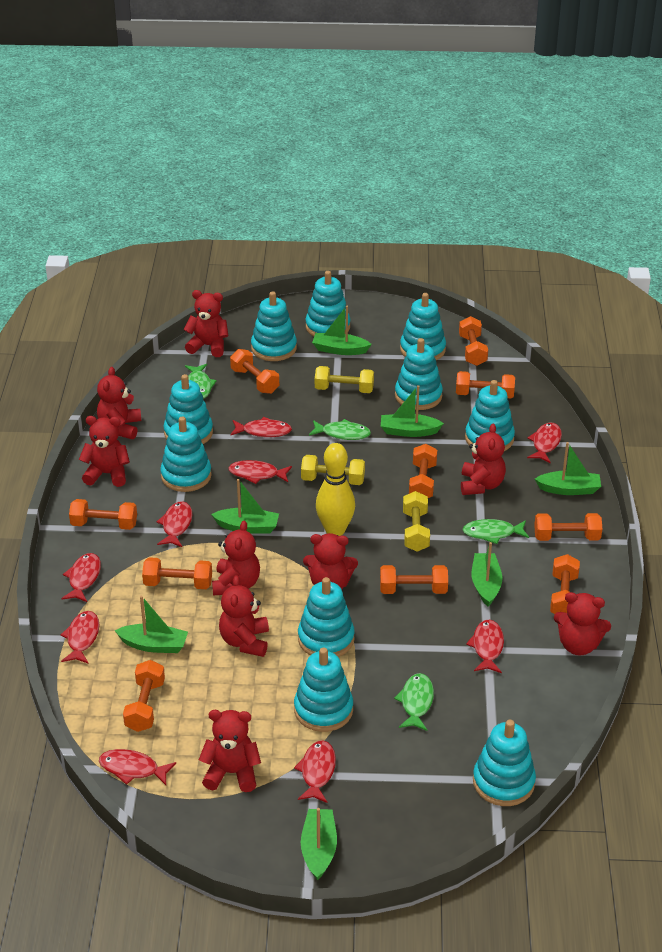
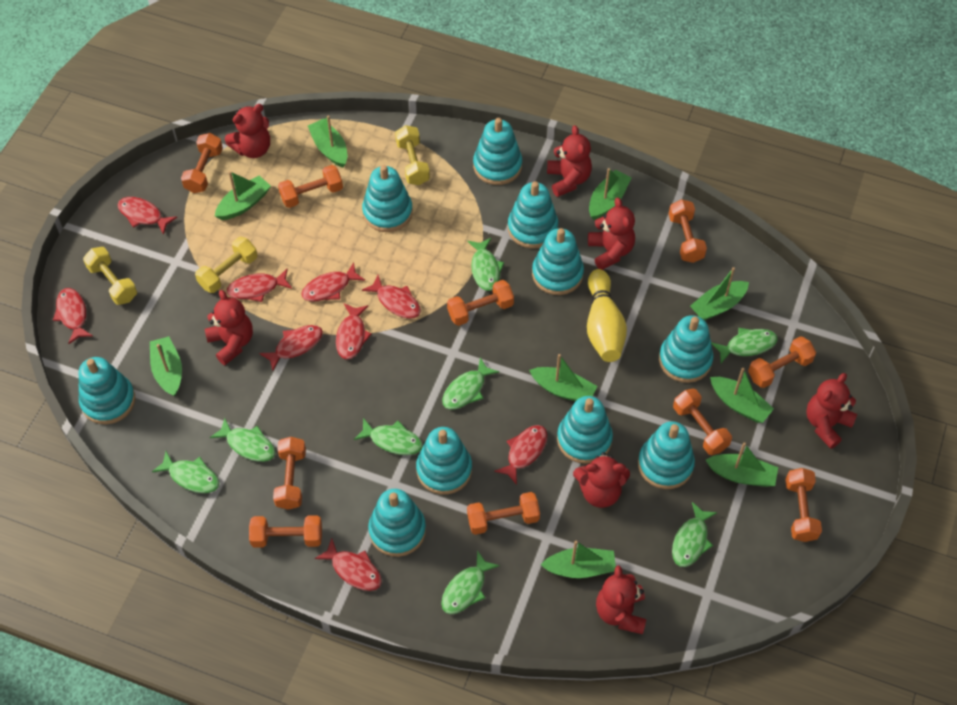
green boat: 7 -> 9
green fish: 4 -> 8
red teddy bear: 9 -> 7

